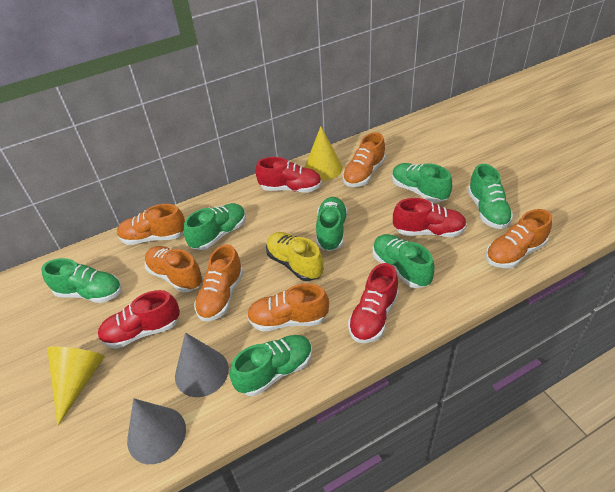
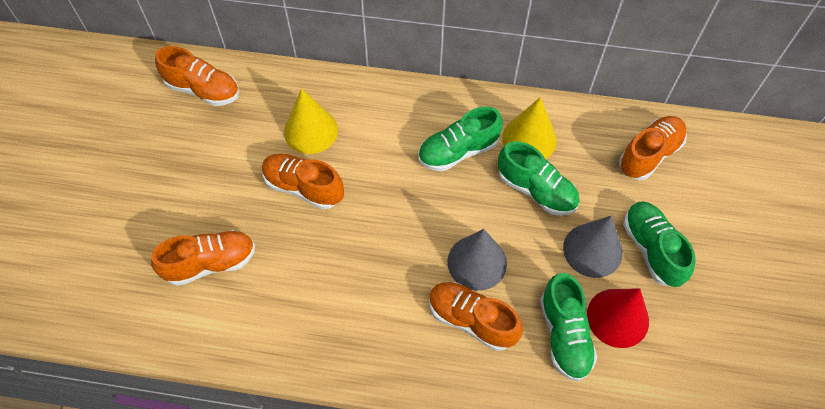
green shoe: 7 -> 4
orange shoe: 6 -> 5
red cone: 0 -> 1
red shoe: 4 -> 0
yellow shoe: 1 -> 0

